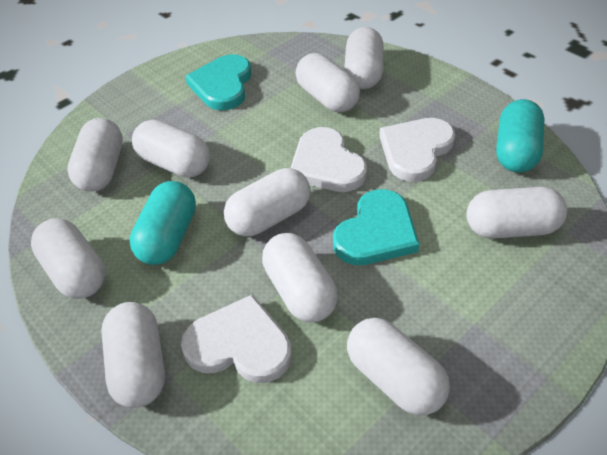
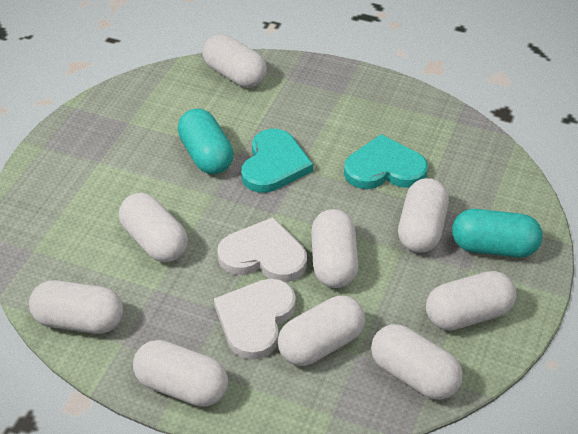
white capsule: 10 -> 9
white heart: 3 -> 2

